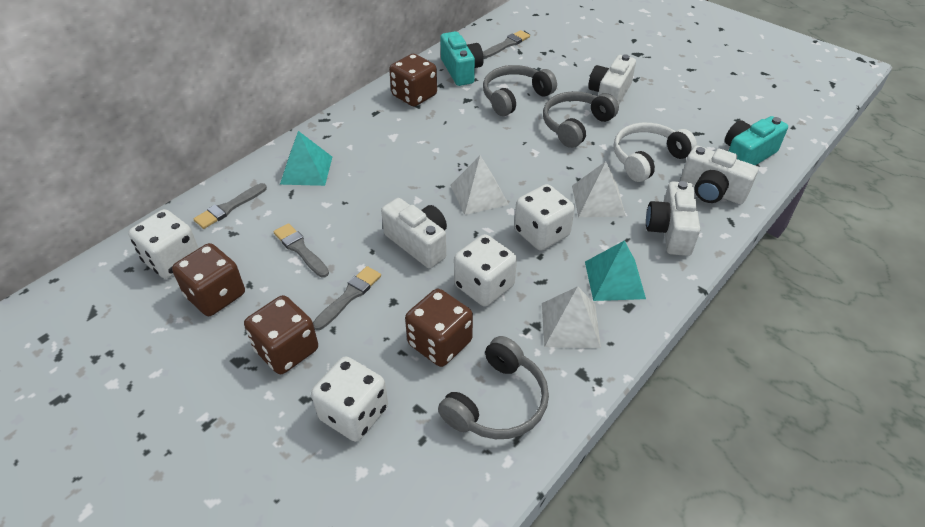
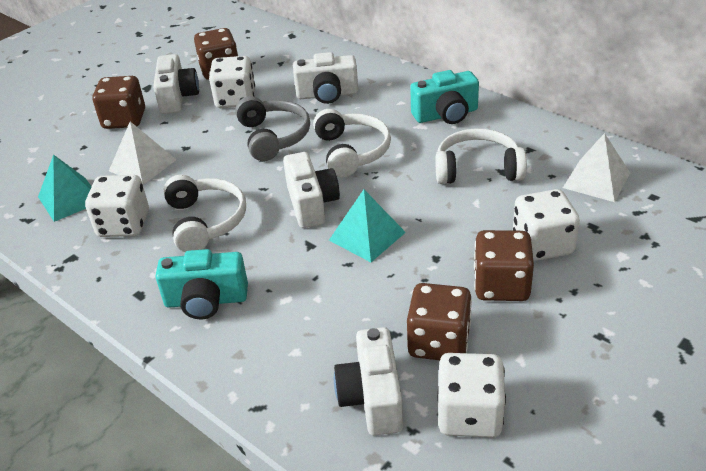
grey brush: 4 -> 0
grey headphones: 3 -> 1
white headphones: 1 -> 3
white pyramid: 3 -> 2

